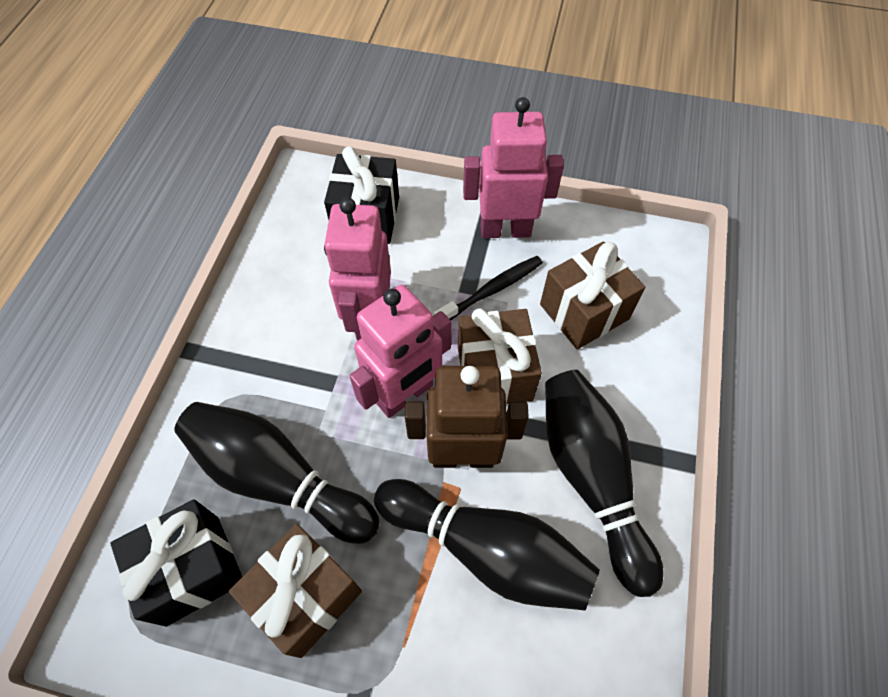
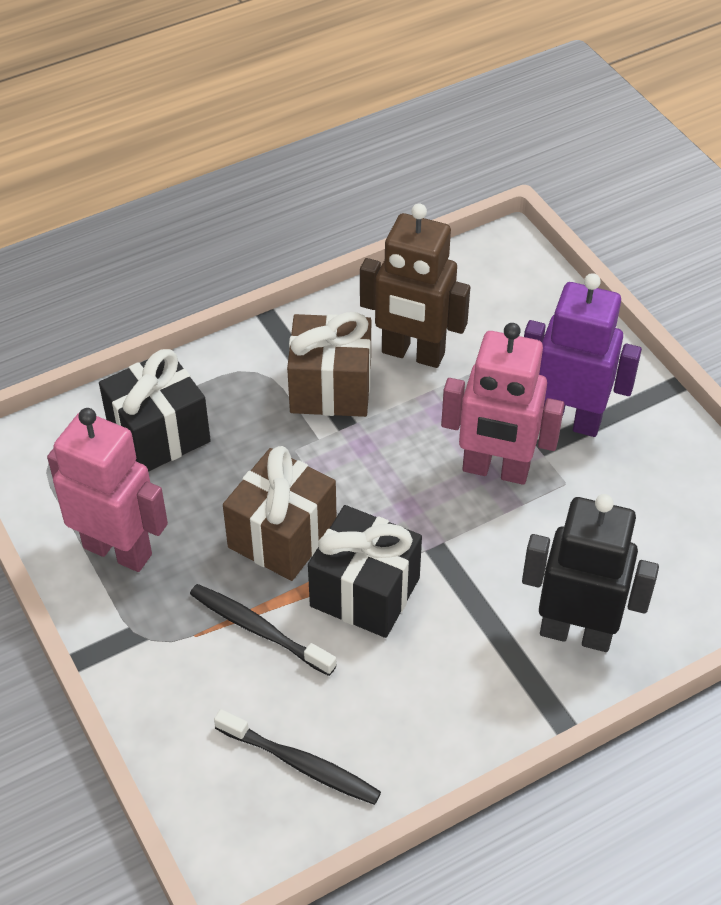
black bowling pin: 3 -> 0
black robot: 0 -> 1
black toothbrush: 1 -> 2
brown gift: 3 -> 2
pink robot: 3 -> 2
purple robot: 0 -> 1

